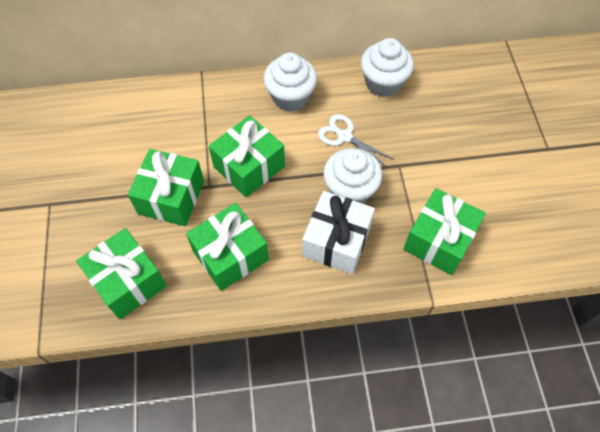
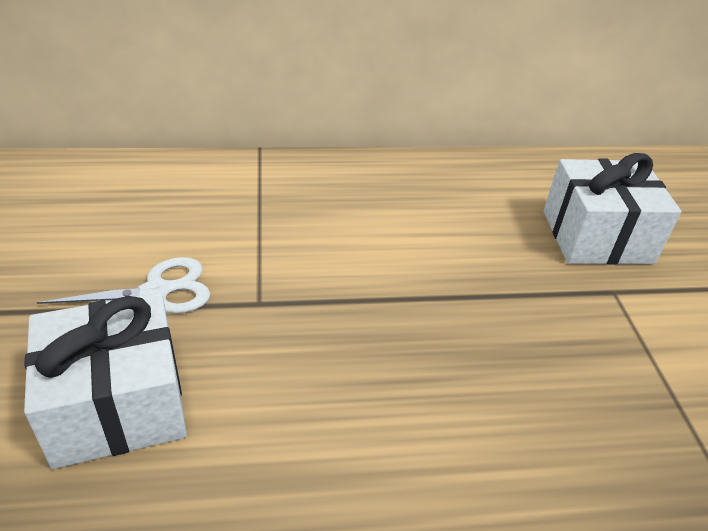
green gift: 5 -> 0
white cupcake: 3 -> 0
white gift: 1 -> 2

